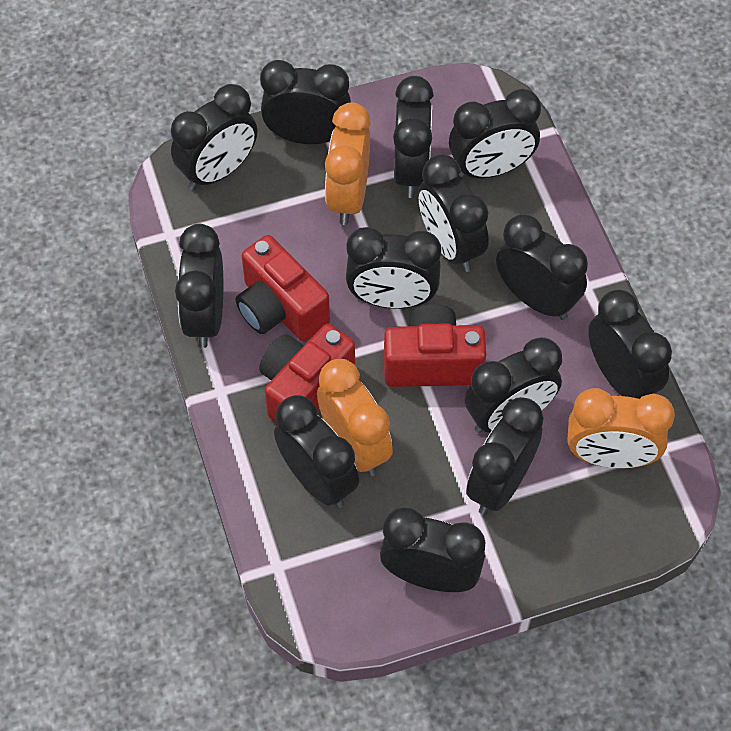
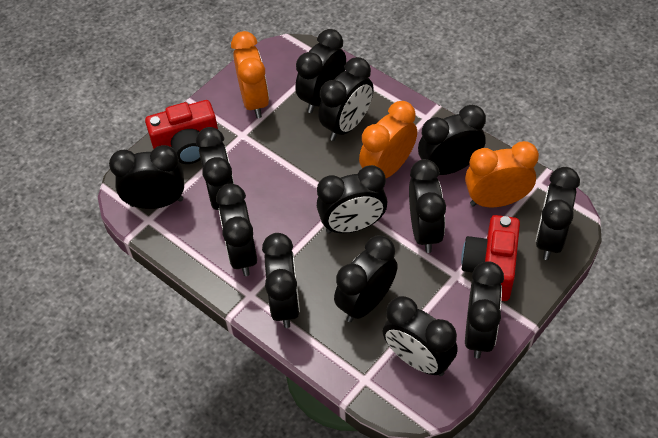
red camera: 3 -> 2

